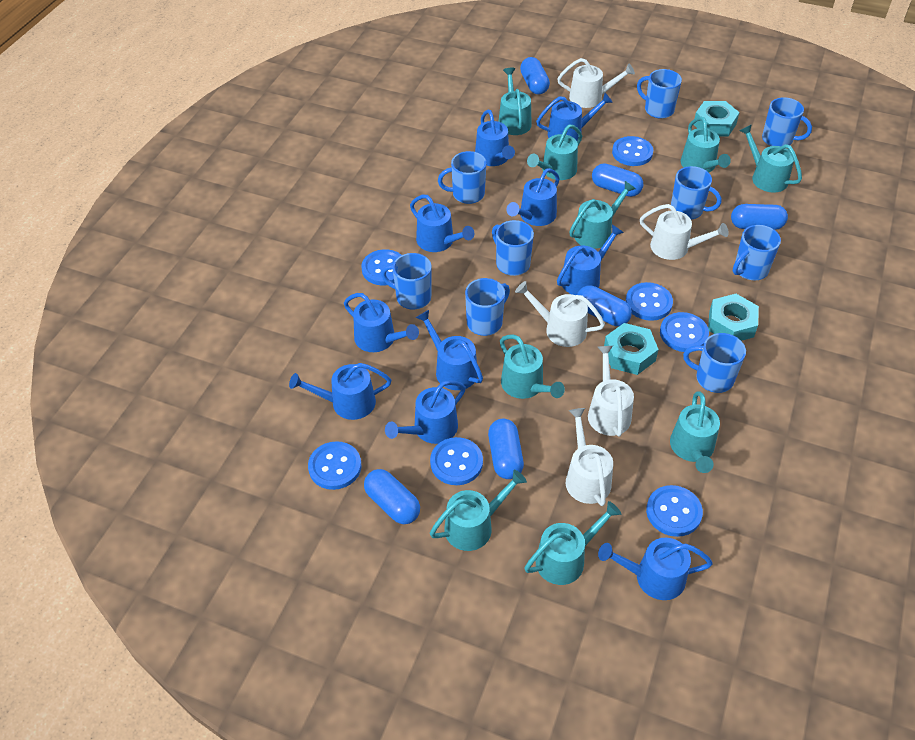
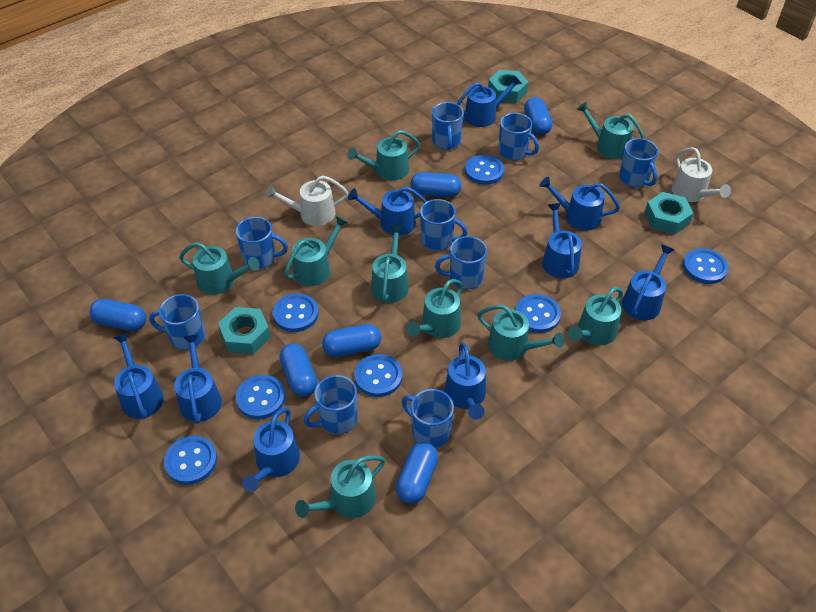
blue watering can: 10 -> 9
white watering can: 5 -> 2

